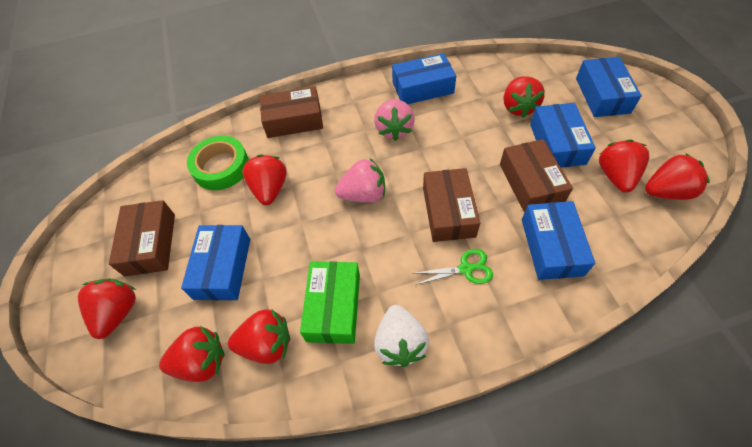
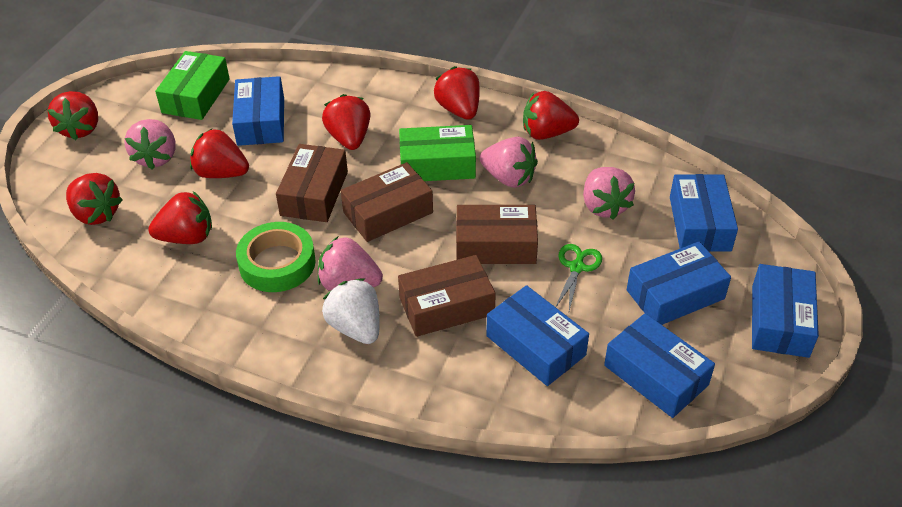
blue box: 5 -> 6
green box: 1 -> 2
pink strawberry: 2 -> 4

